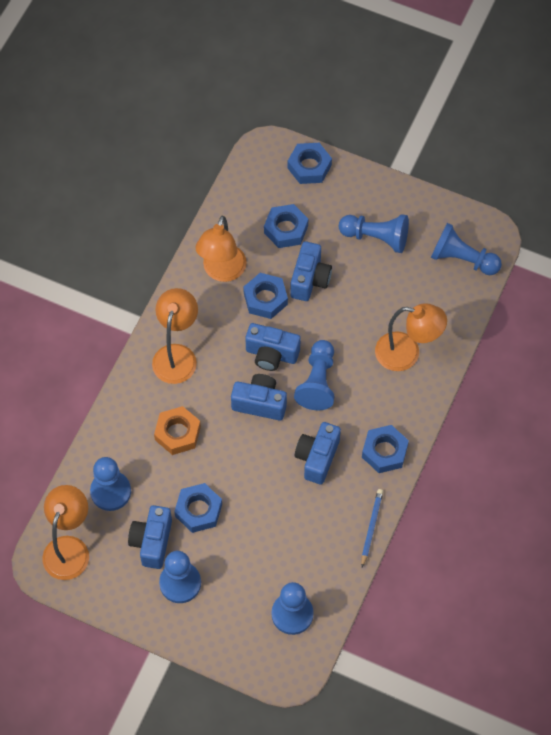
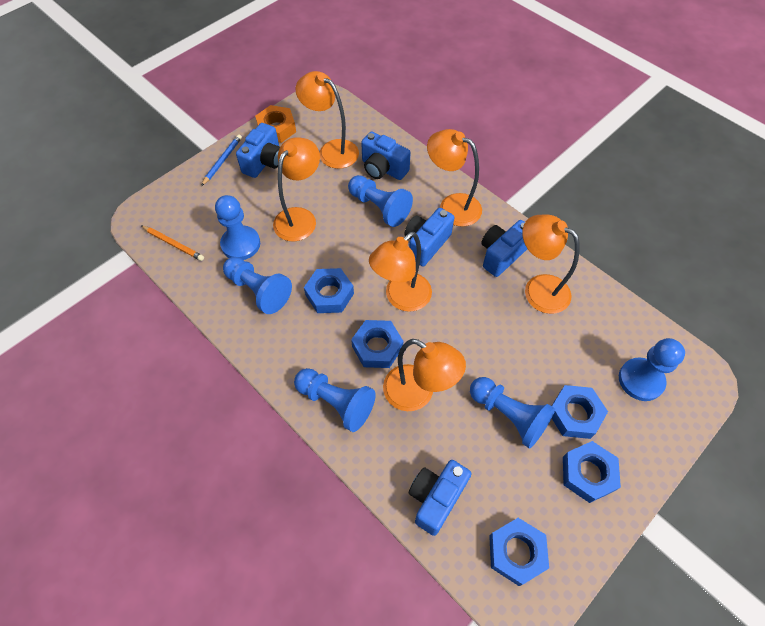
orange lamp: 4 -> 6
orange pencil: 0 -> 1

